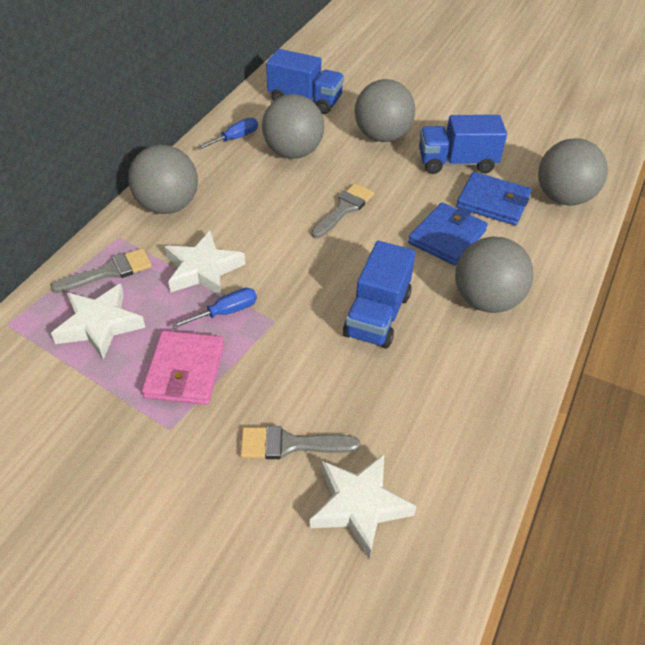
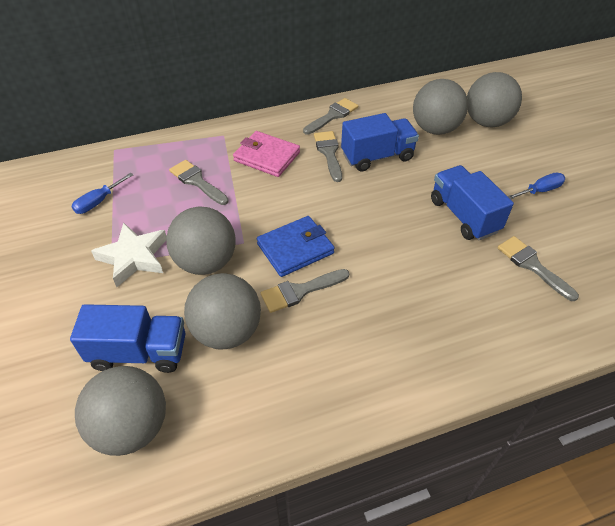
blue wallet: 2 -> 1
grey brush: 3 -> 5
white star: 3 -> 1

